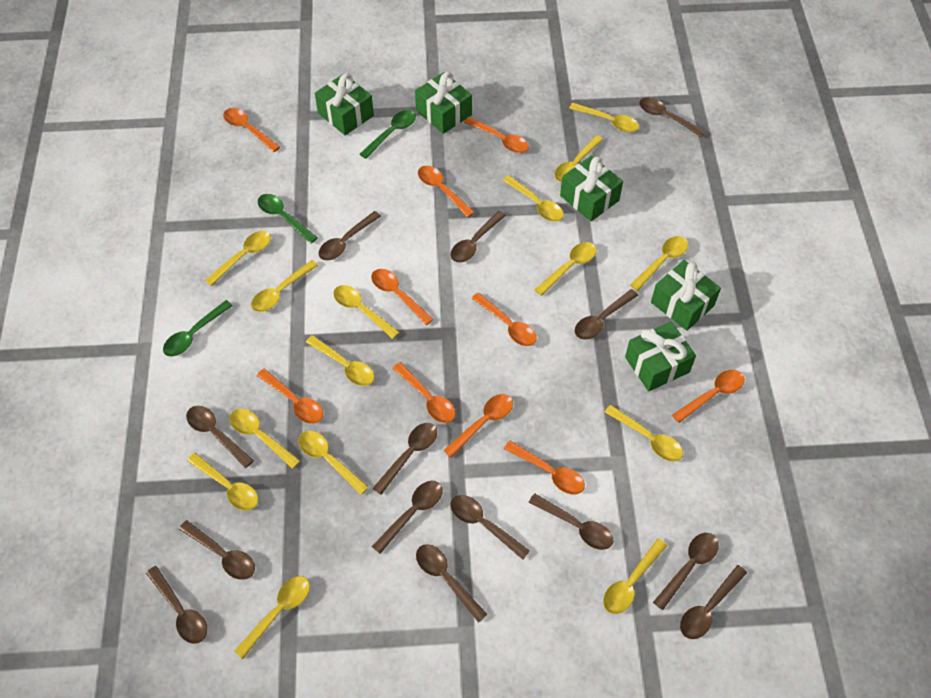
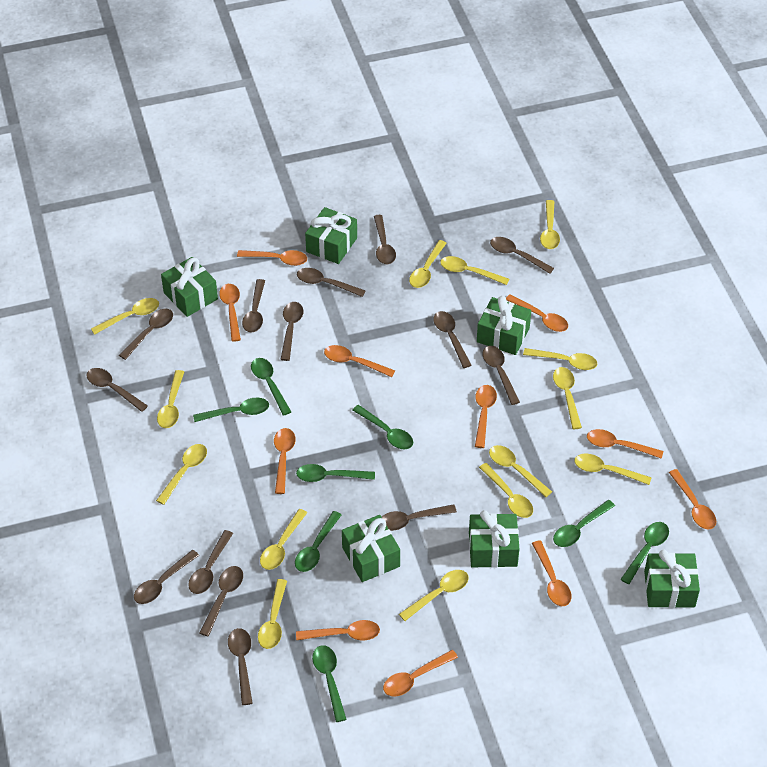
green gift: 5 -> 6
green spoon: 3 -> 8
orange spoon: 10 -> 11
yellow spoon: 15 -> 14

